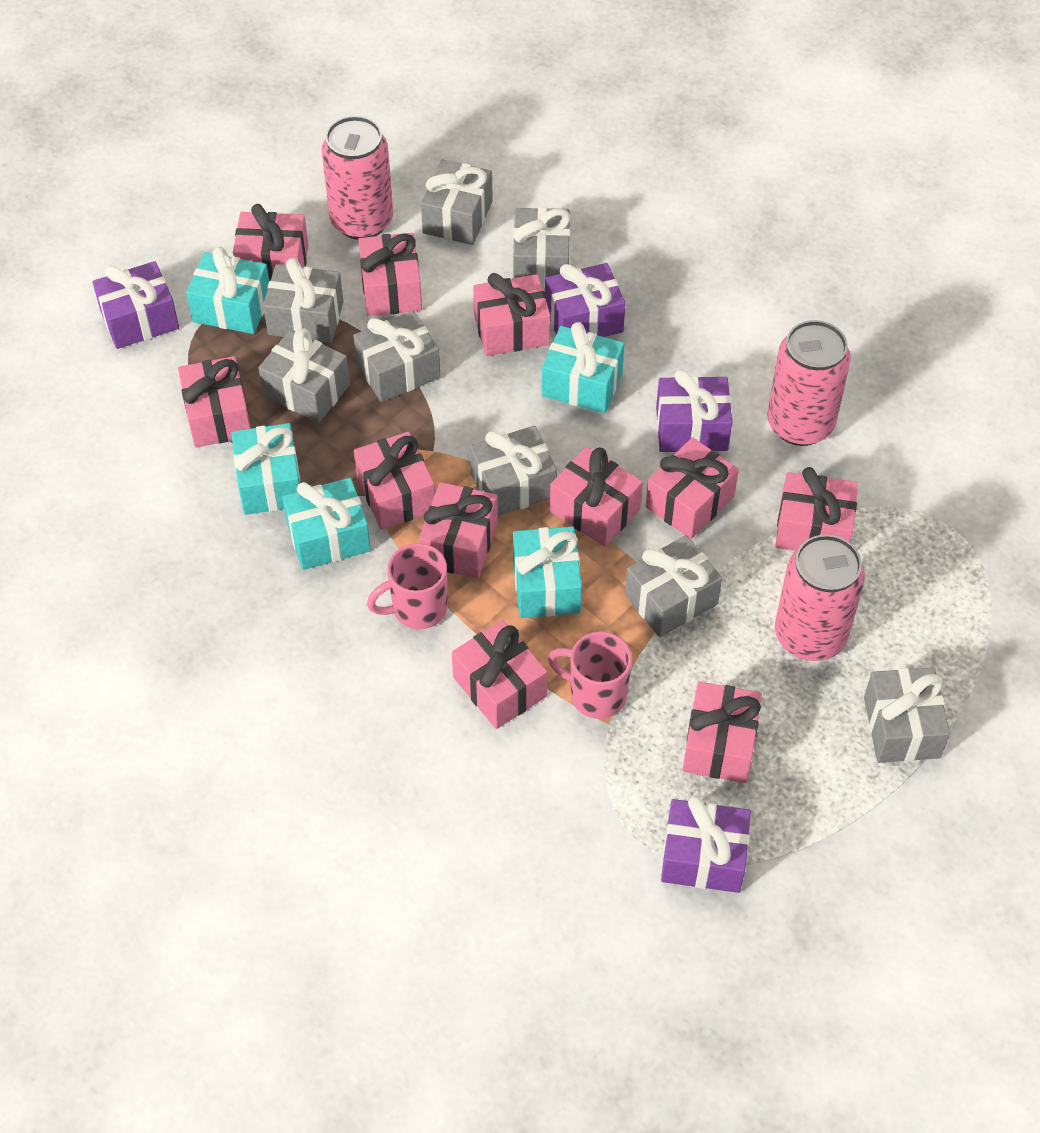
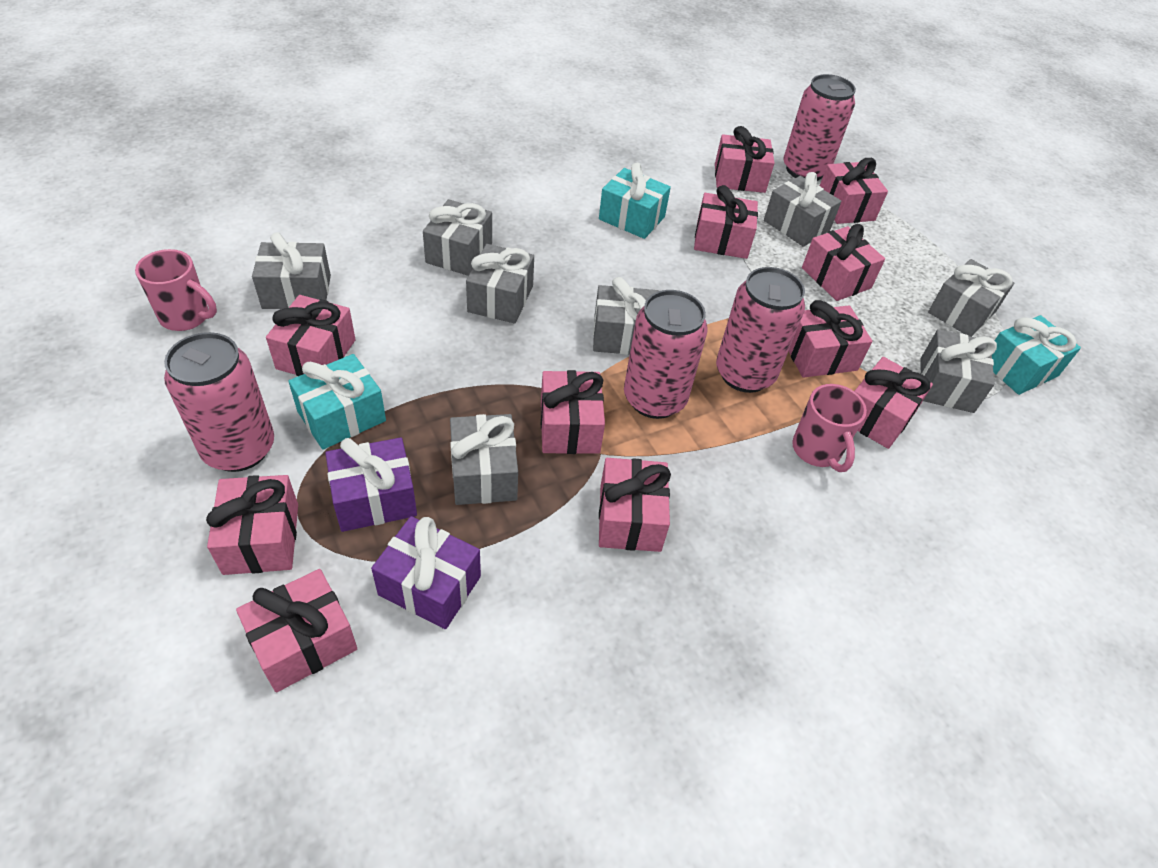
pink can: 3 -> 4
purple gift: 4 -> 2
turquoise gift: 5 -> 3

